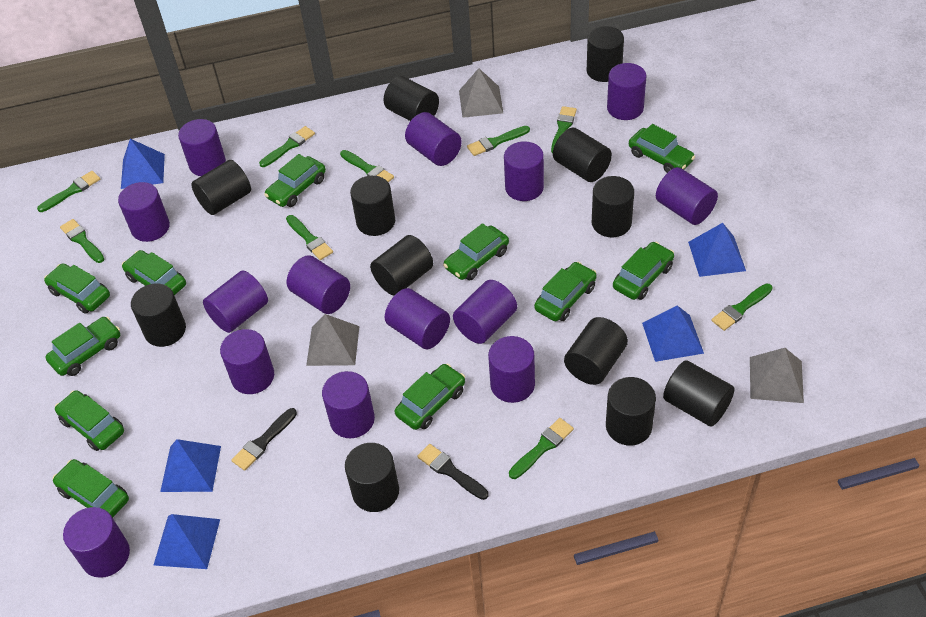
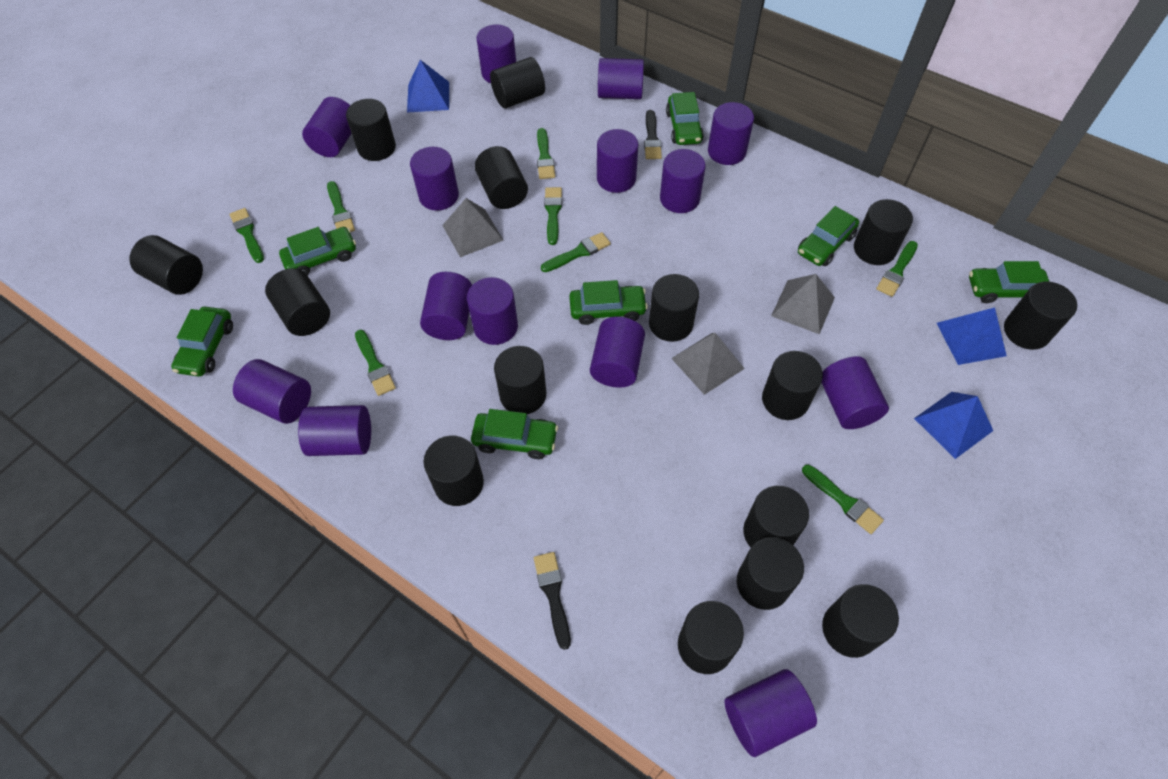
black cylinder: 12 -> 15
blue pyramid: 5 -> 3
green brush: 9 -> 8
green car: 11 -> 7

